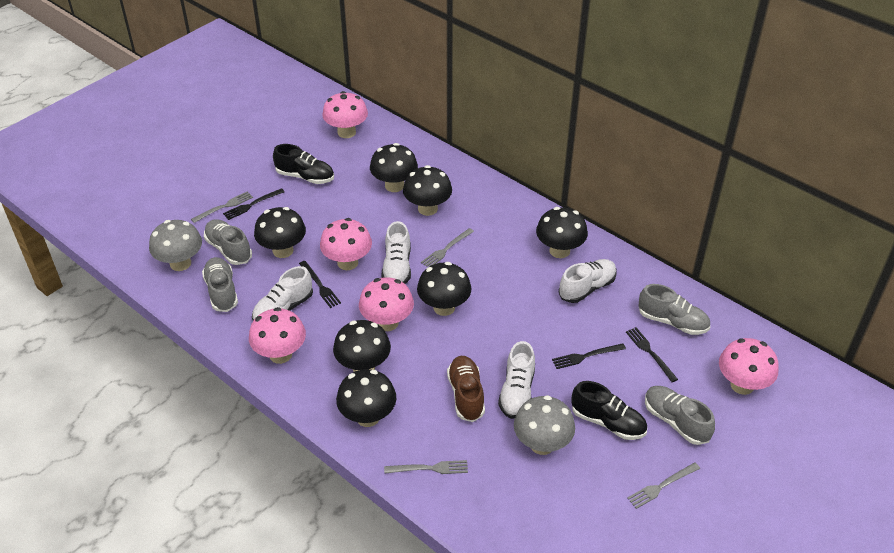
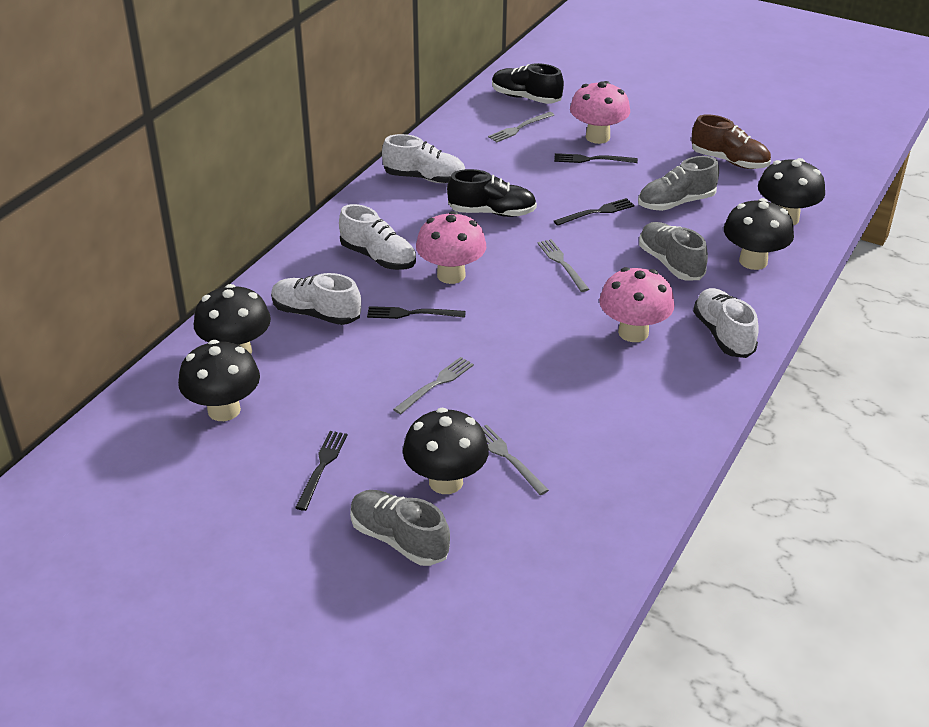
black mushroom: 7 -> 5
grey mushroom: 2 -> 0
grey shoe: 4 -> 3
pink mushroom: 5 -> 3

